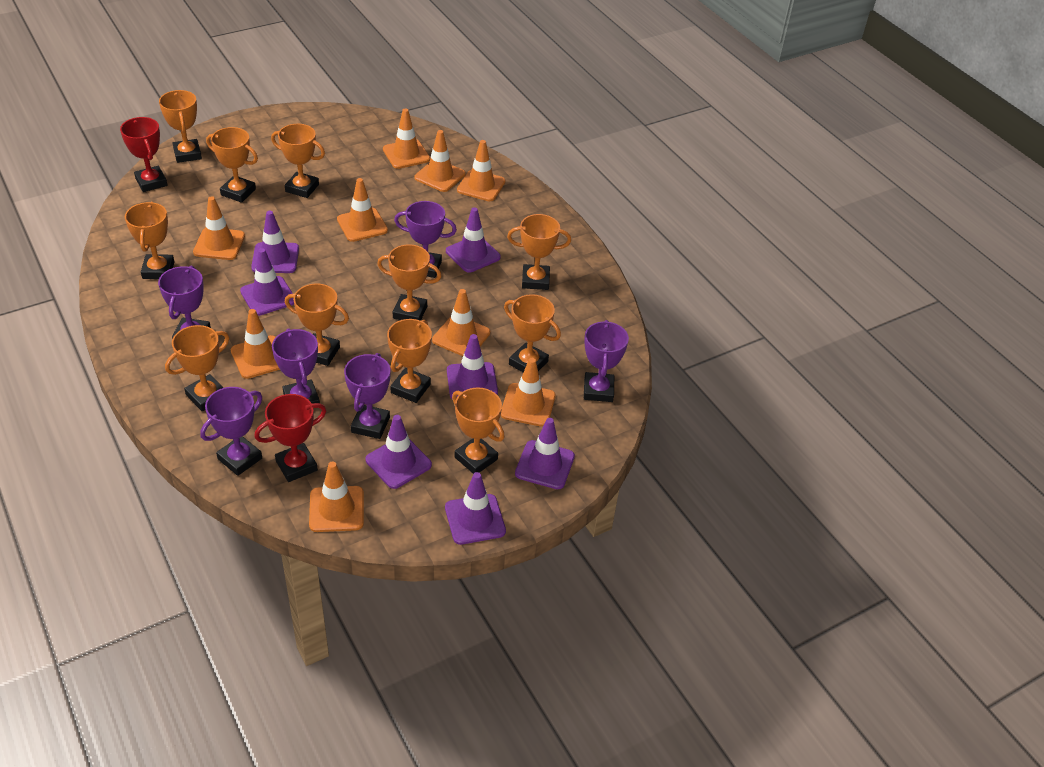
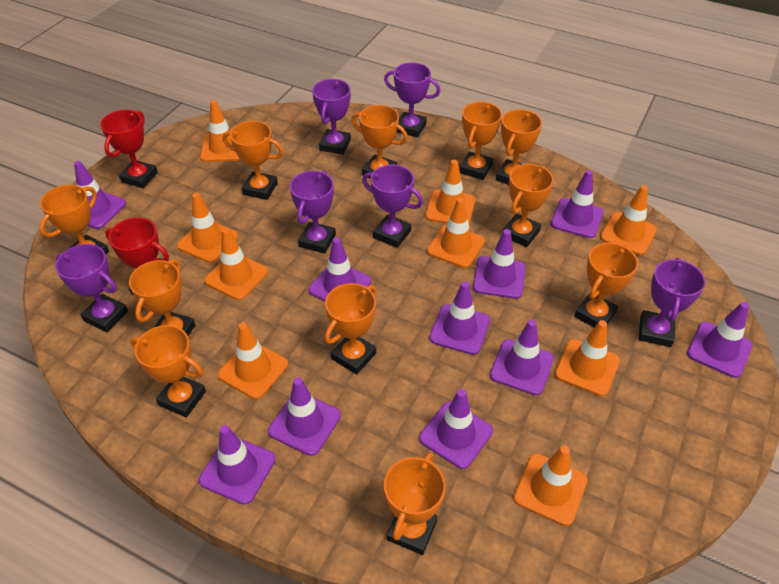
purple traffic cone: 7 -> 10

